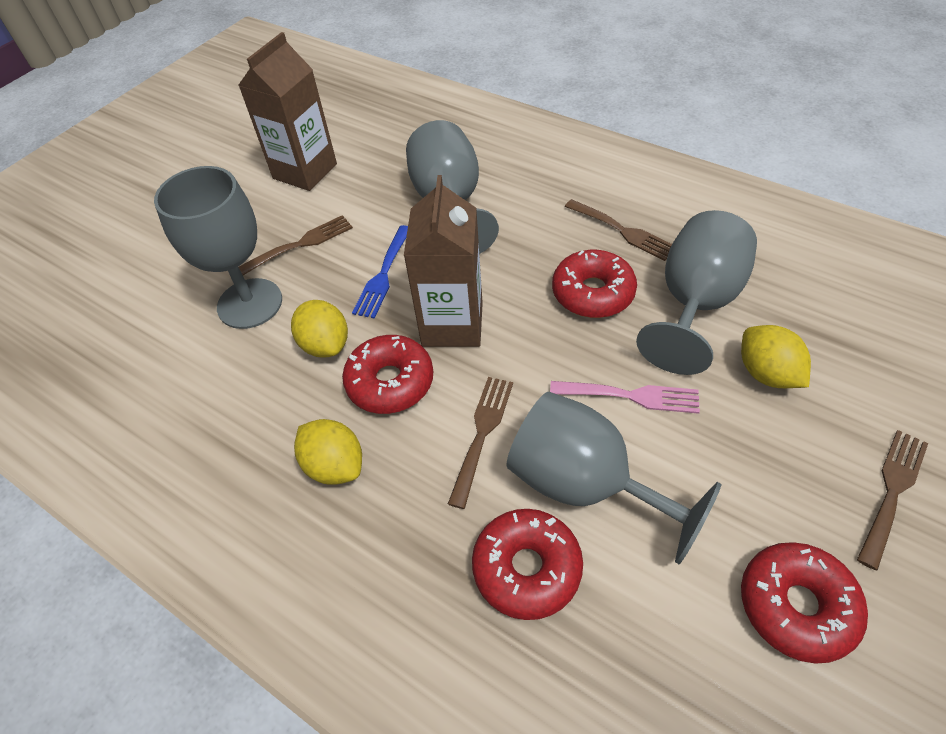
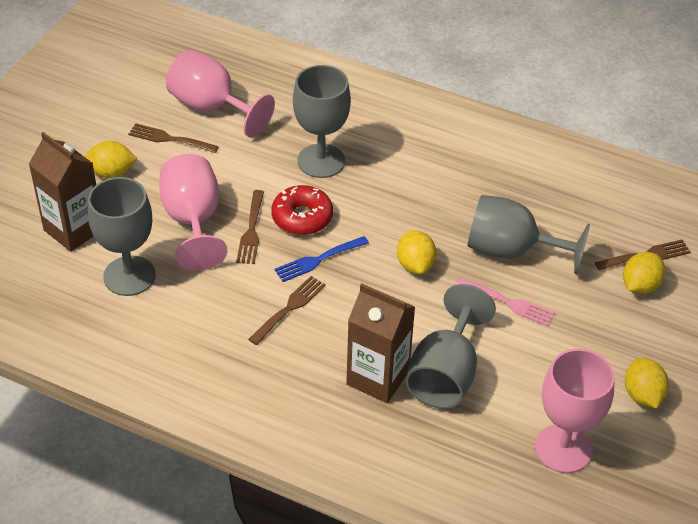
pink goblet: 0 -> 3
red donut: 4 -> 1
yellow lemon: 3 -> 4

